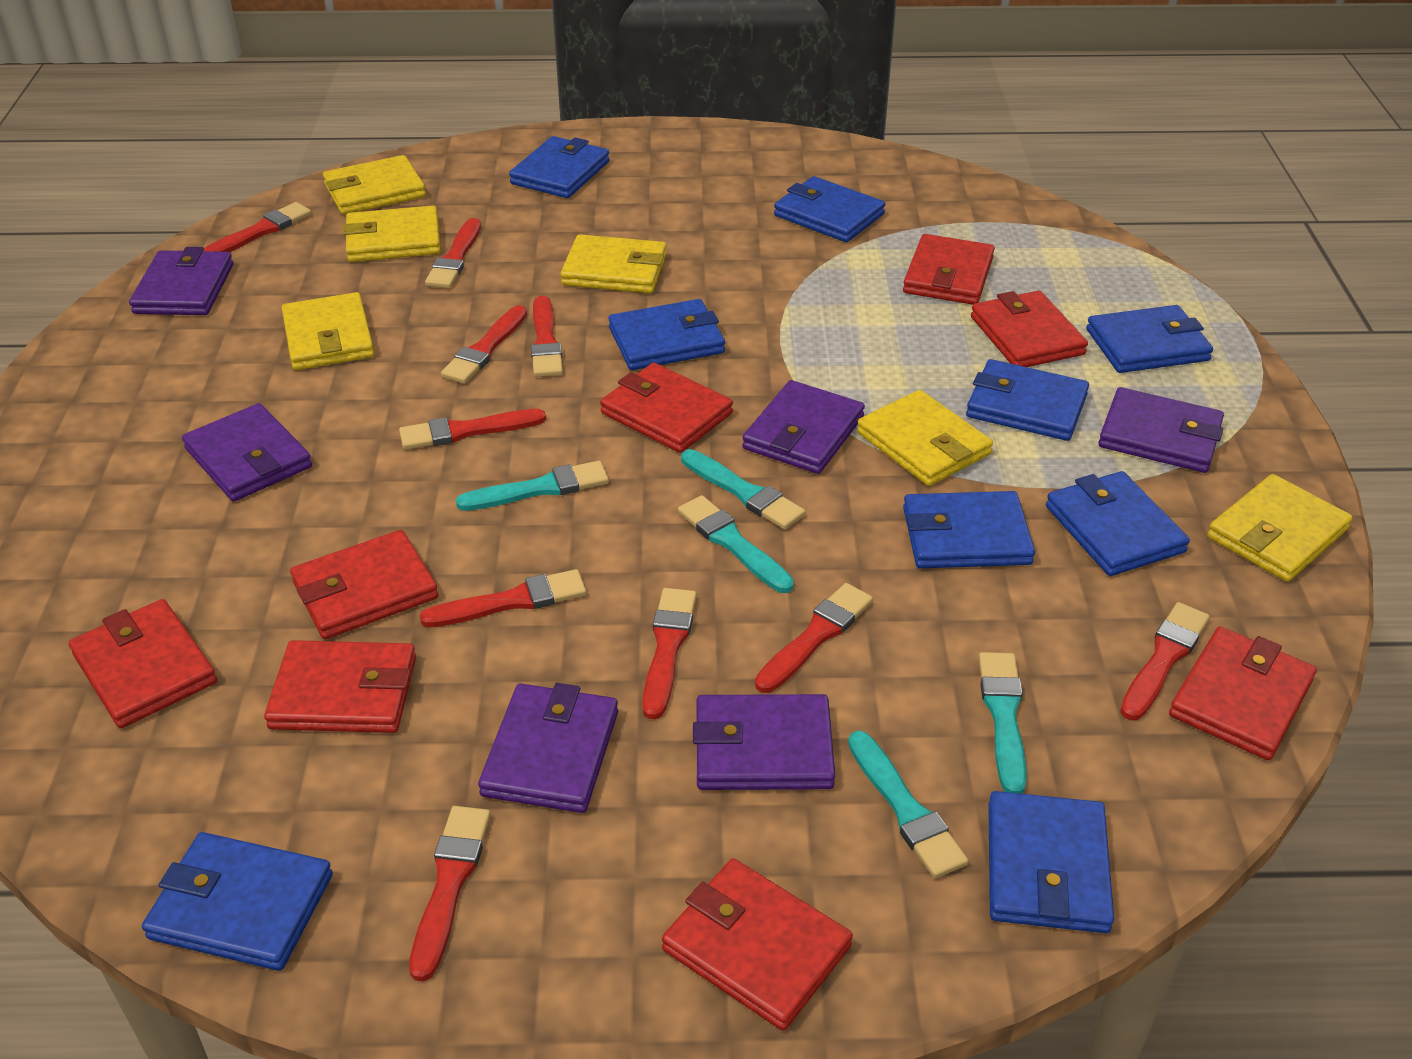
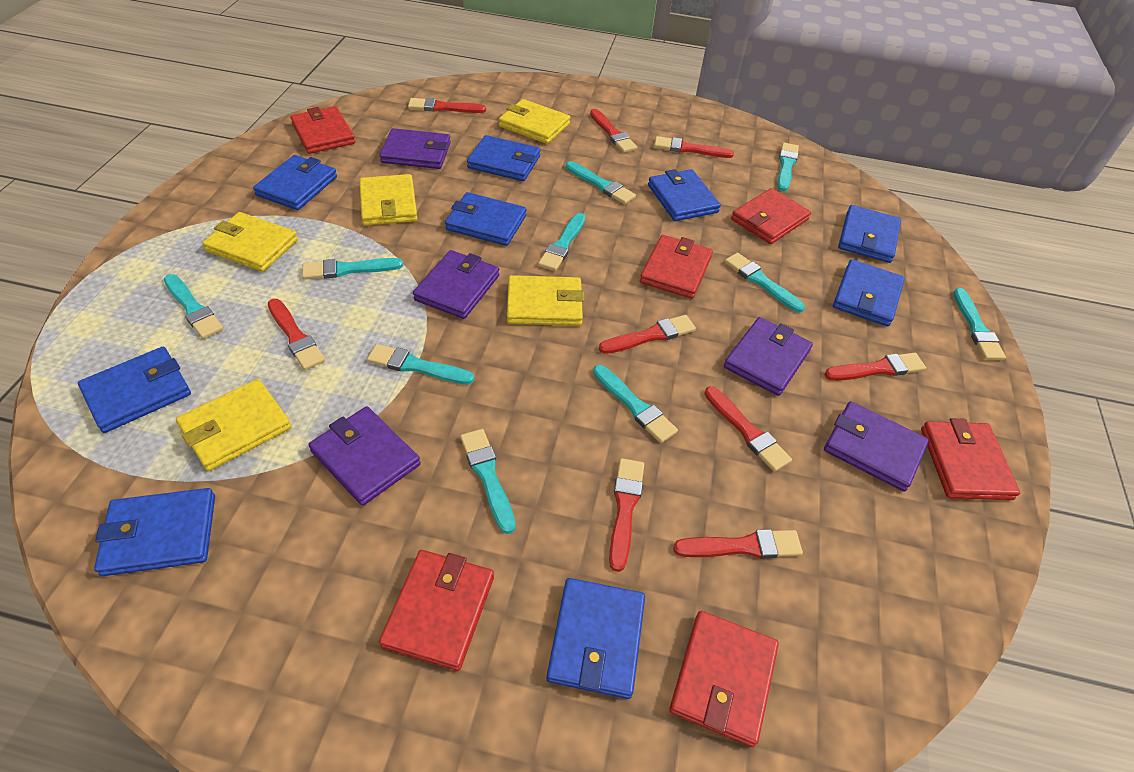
purple wallet: 6 -> 5
red brush: 10 -> 9
red wallet: 8 -> 6
turquoise brush: 5 -> 10
yellow wallet: 6 -> 5

